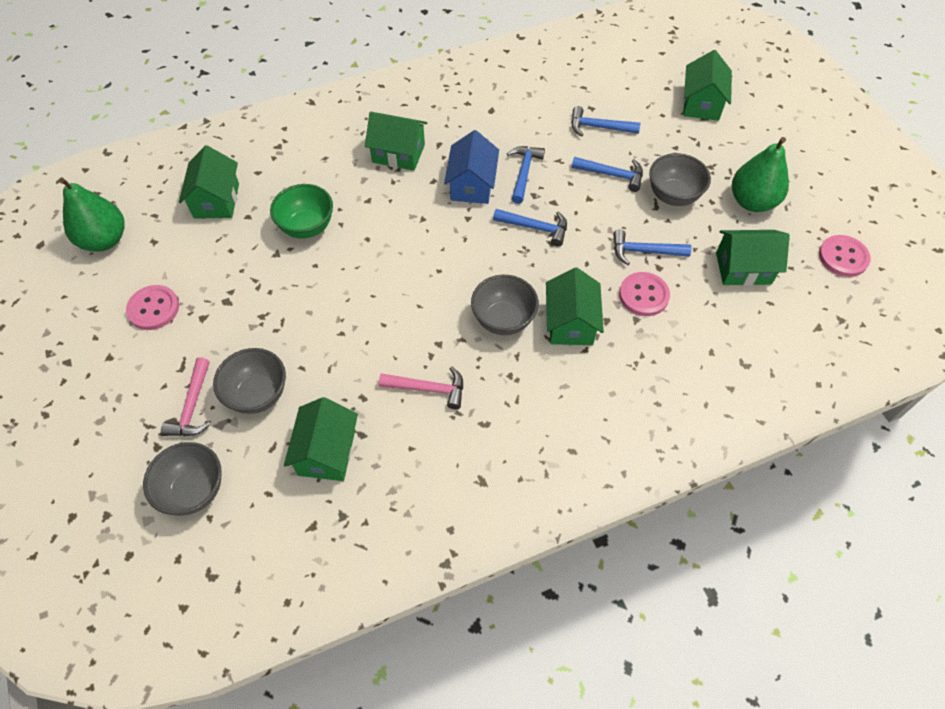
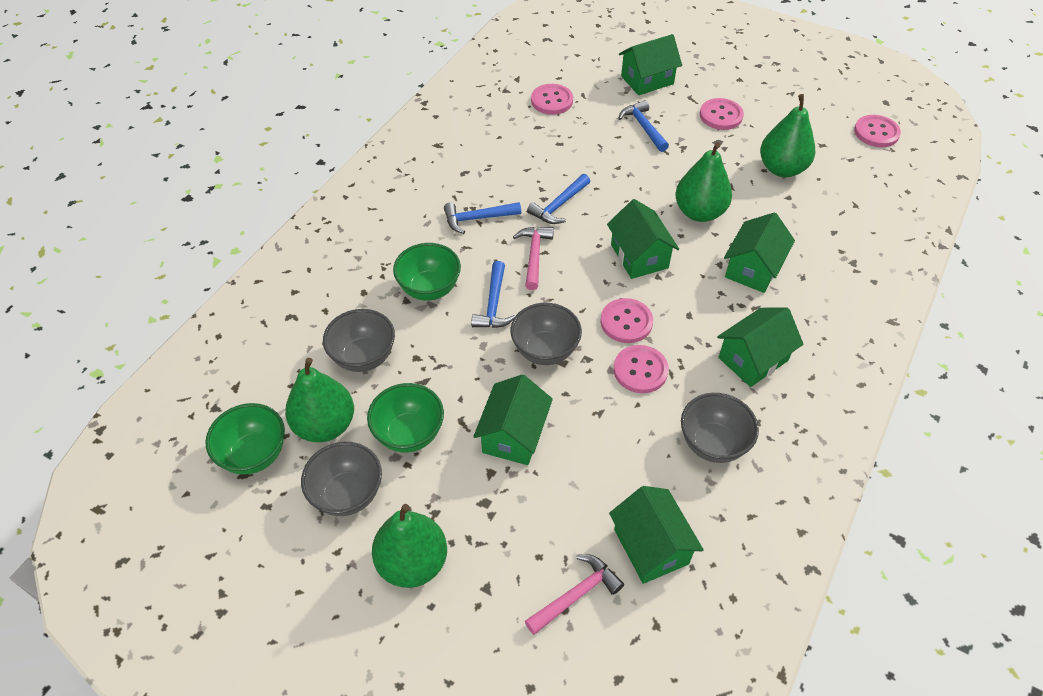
blue hammer: 5 -> 4
blue house: 1 -> 0
green bowl: 1 -> 3
green pear: 2 -> 4
pink button: 3 -> 5

